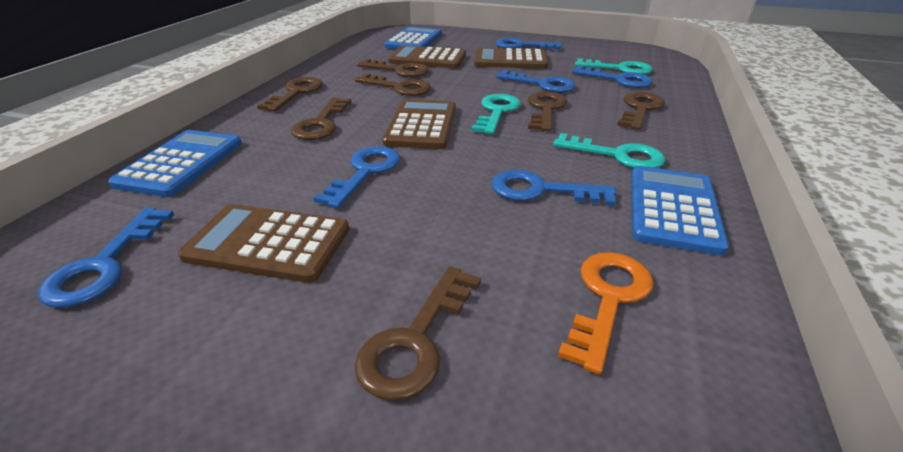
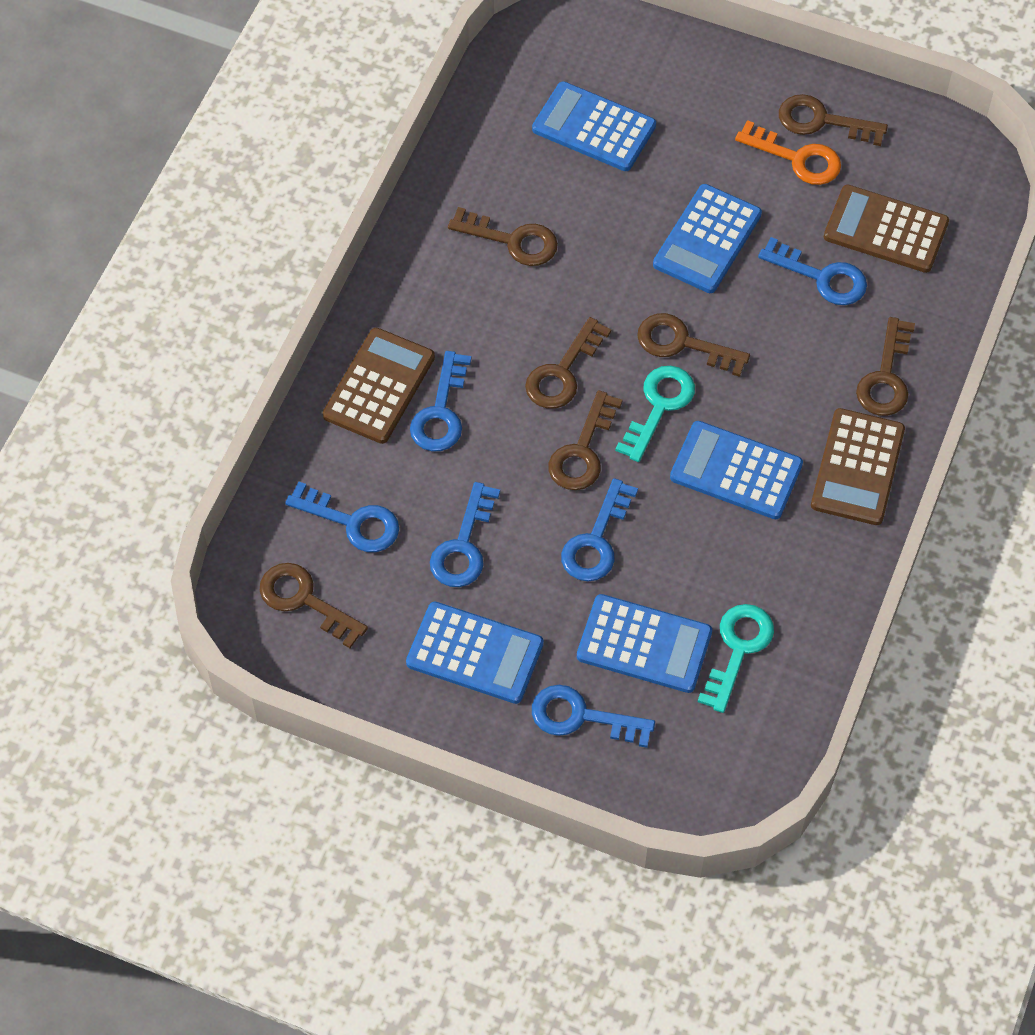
blue calculator: 3 -> 5
brown calculator: 4 -> 3
turquoise key: 3 -> 2

